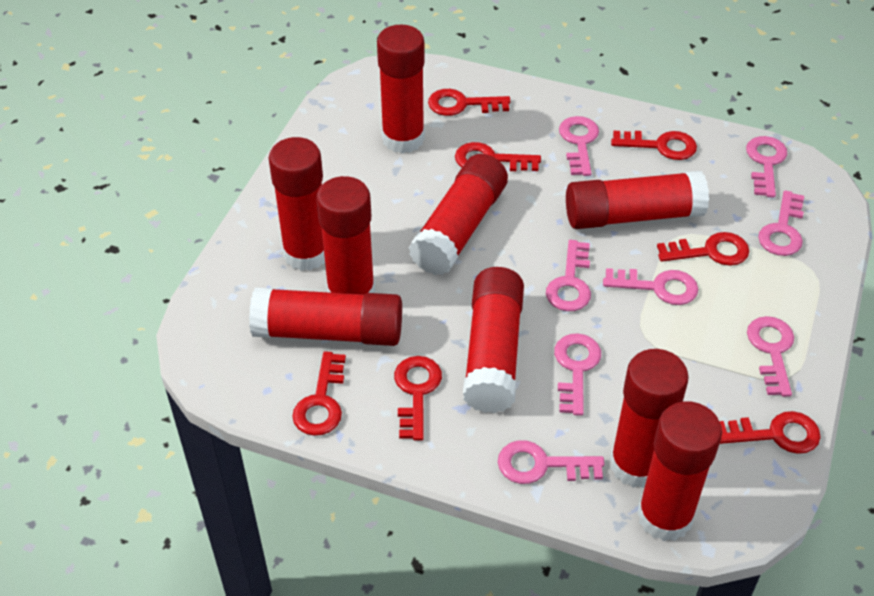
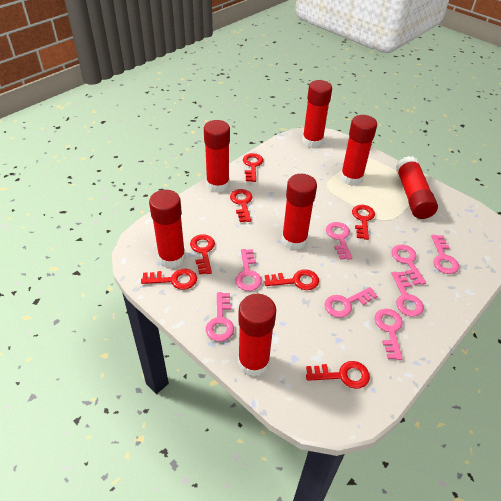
red glue stick: 9 -> 7

